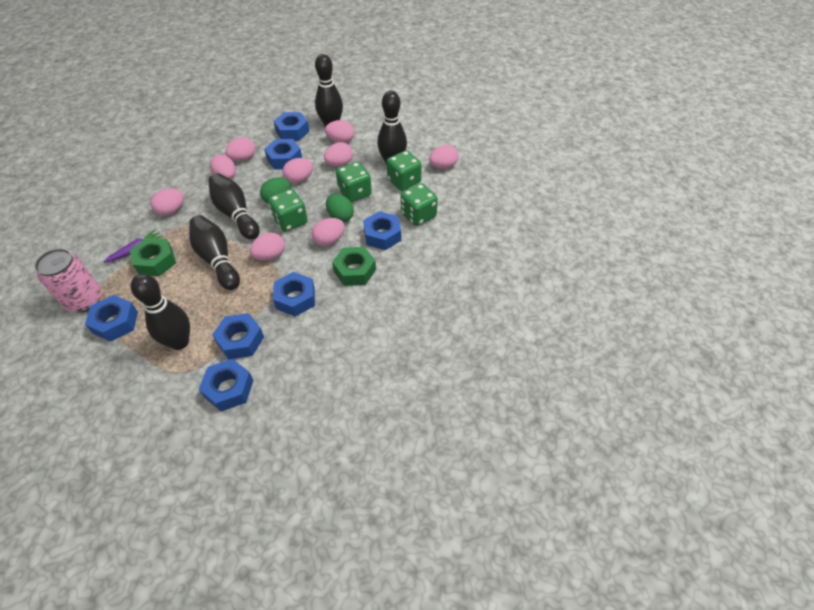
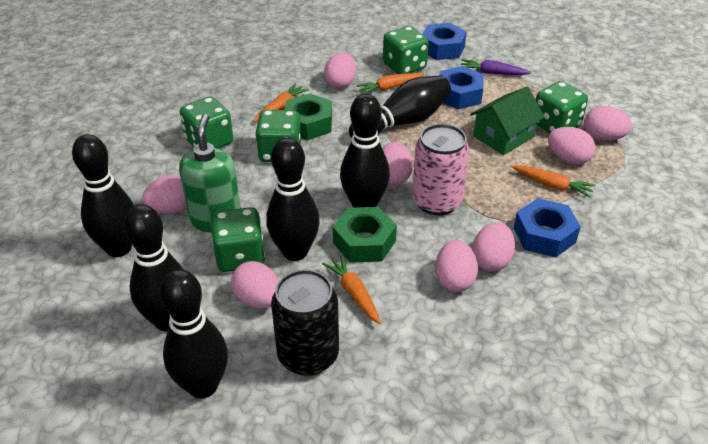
black bowling pin: 5 -> 6
black can: 0 -> 1
blue nut: 7 -> 3
green dice: 4 -> 5
green egg: 2 -> 0
green house: 0 -> 1
green soap dispenser: 0 -> 1
orange carrot: 0 -> 4
pink egg: 9 -> 8

